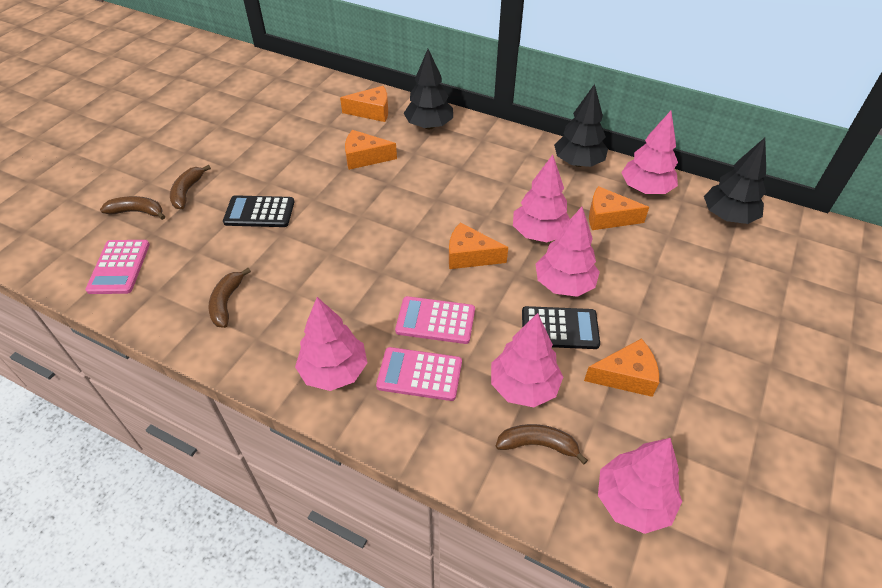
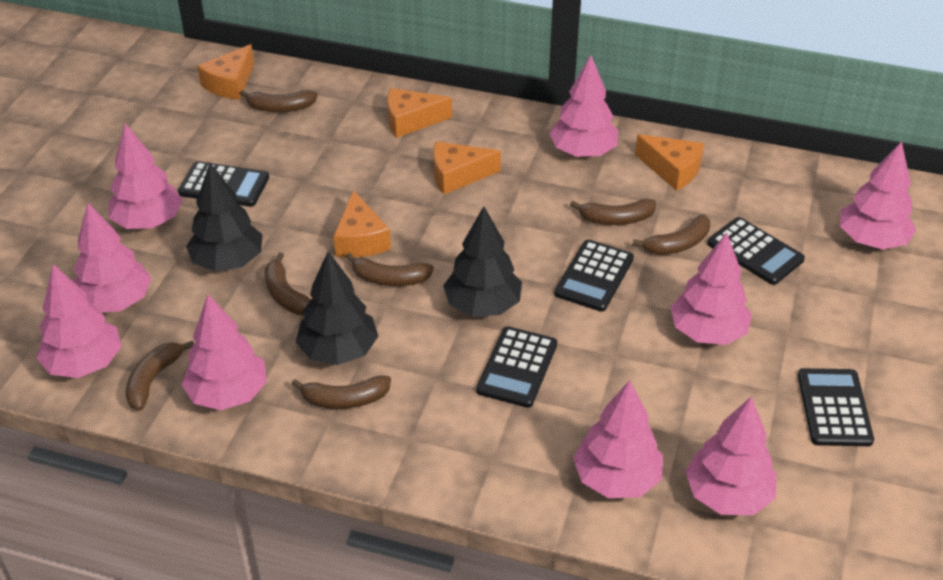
black calculator: 2 -> 5
brown banana: 4 -> 7
pink calculator: 3 -> 0
pink tree: 6 -> 9

